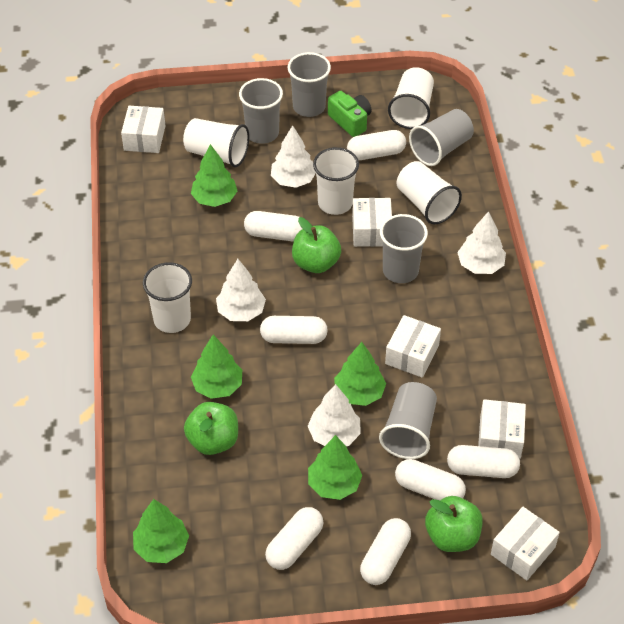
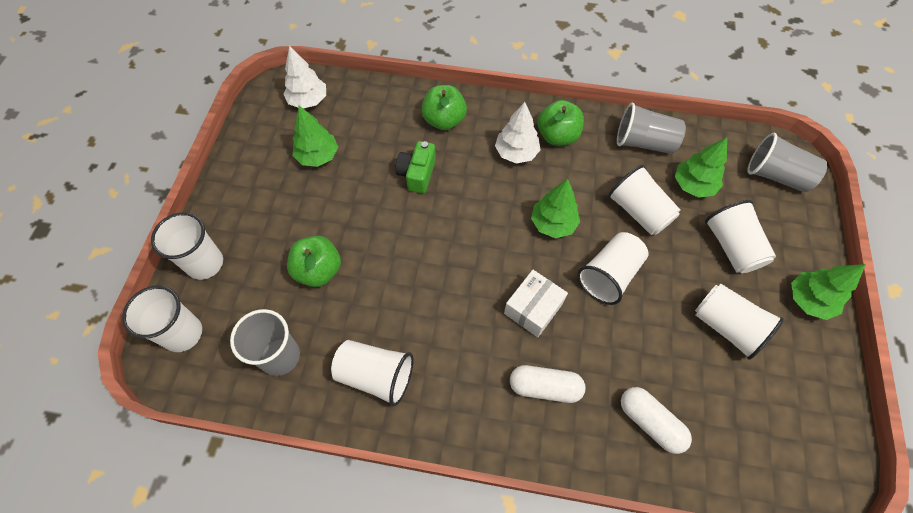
green tree: 5 -> 4
grey cup: 5 -> 3
white box: 5 -> 1
white capsule: 7 -> 2
white cup: 5 -> 7
white tree: 4 -> 2

